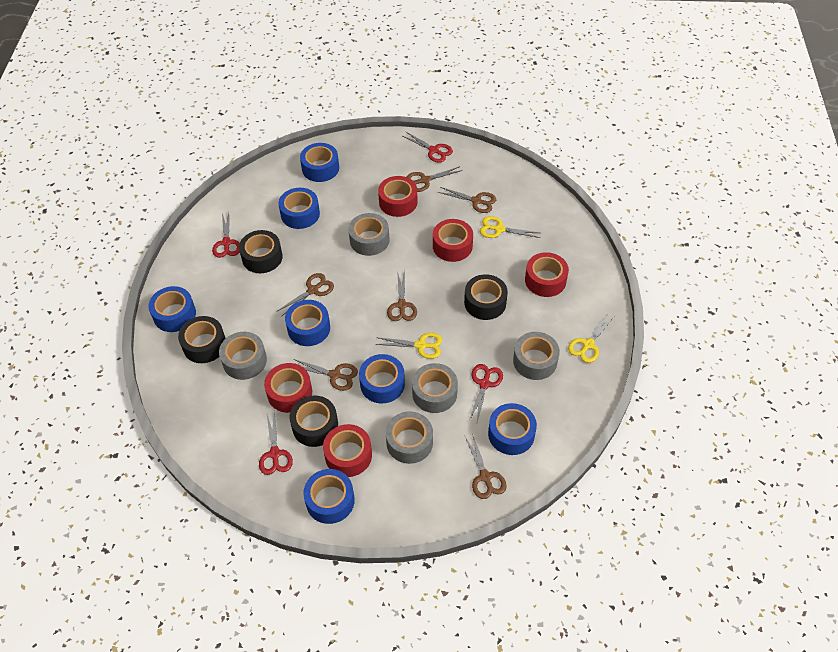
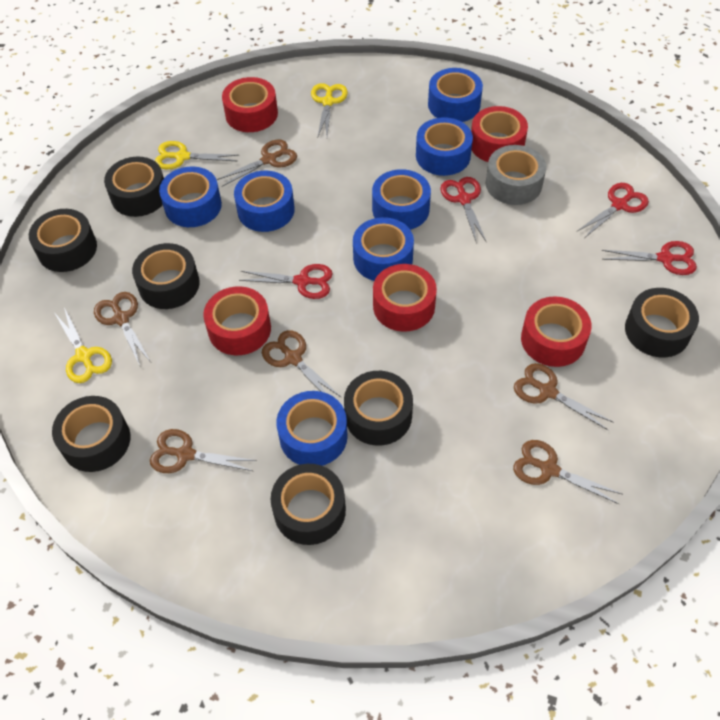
black tape: 4 -> 7
grey tape: 5 -> 1

